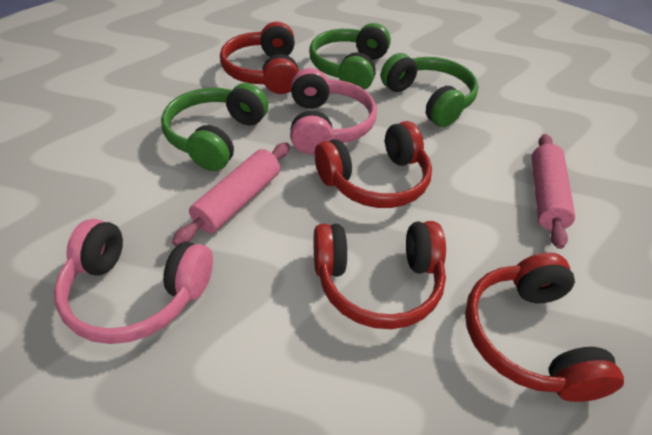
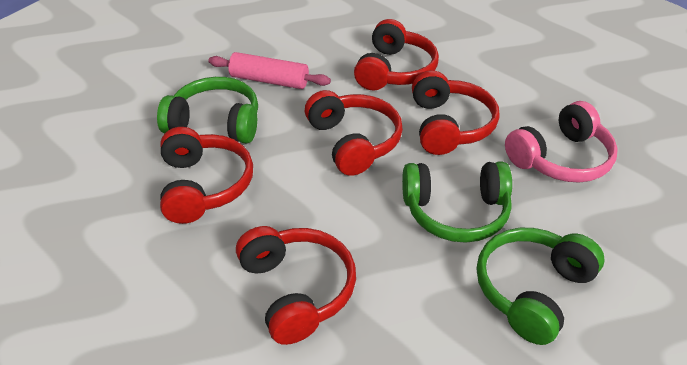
pink headphones: 2 -> 1
pink rolling pin: 2 -> 1
red headphones: 4 -> 5

